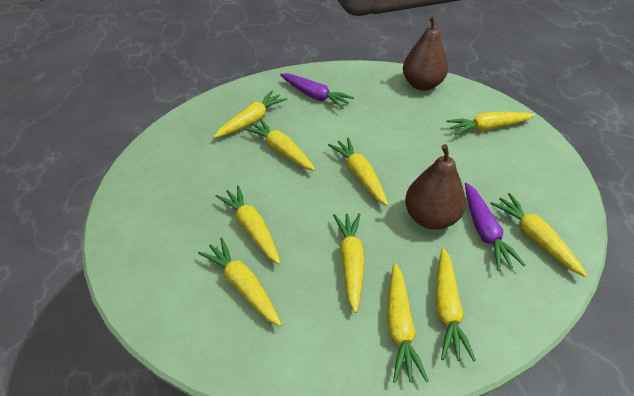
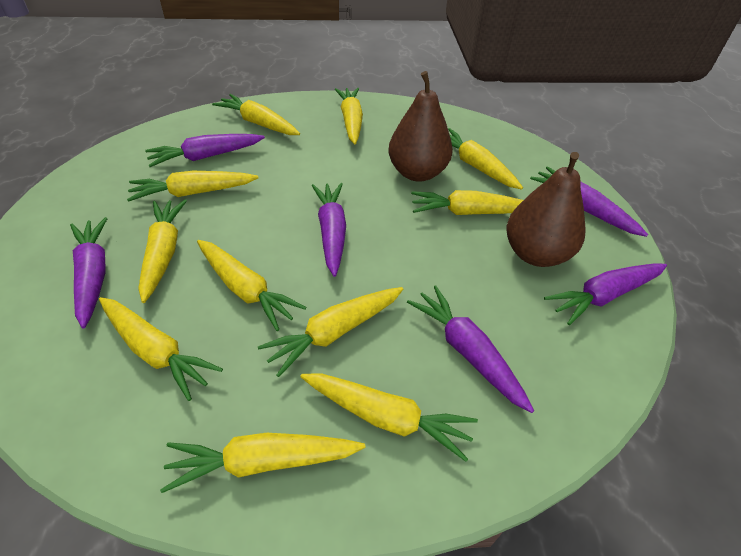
purple carrot: 2 -> 6
yellow carrot: 10 -> 11

